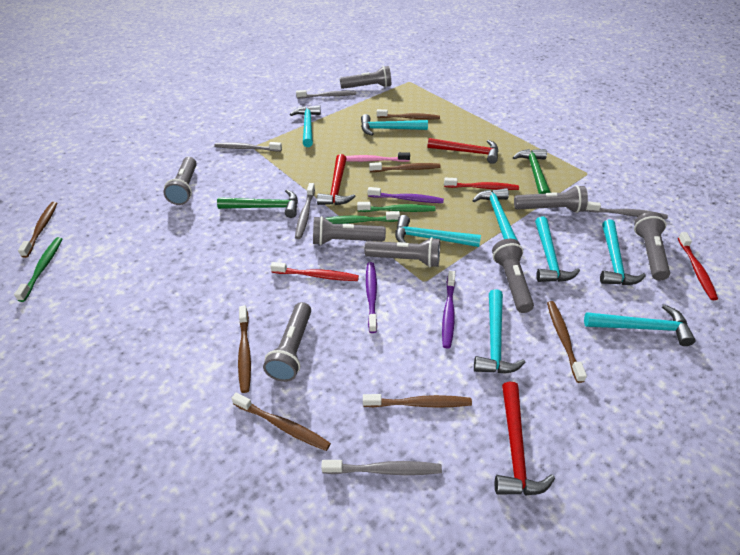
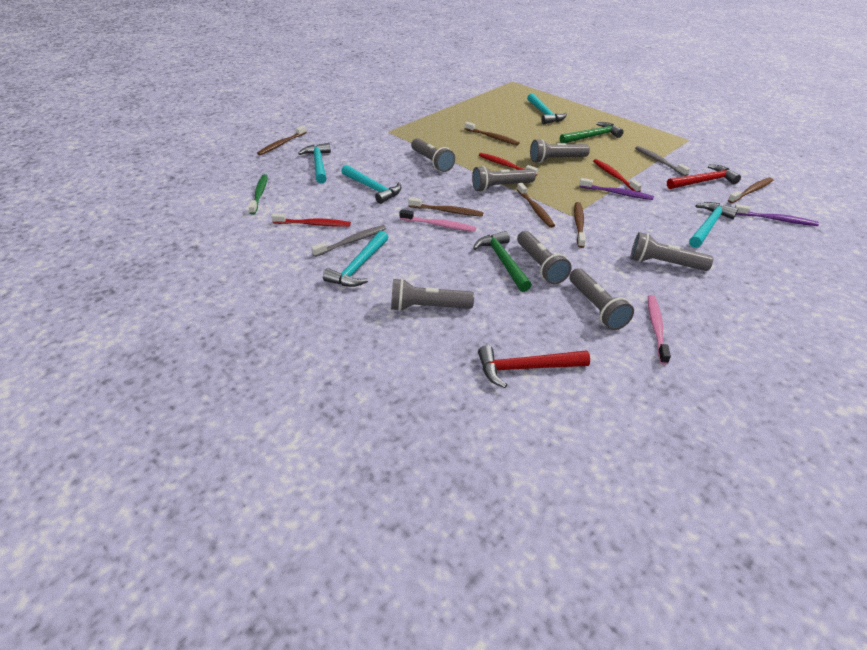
brown toothbrush: 7 -> 6
green toothbrush: 3 -> 1
grey flashlight: 8 -> 7
grey toothbrush: 5 -> 2
pink toothbrush: 1 -> 2
purple toothbrush: 3 -> 2
red hammer: 3 -> 2
turquoise hammer: 8 -> 5

